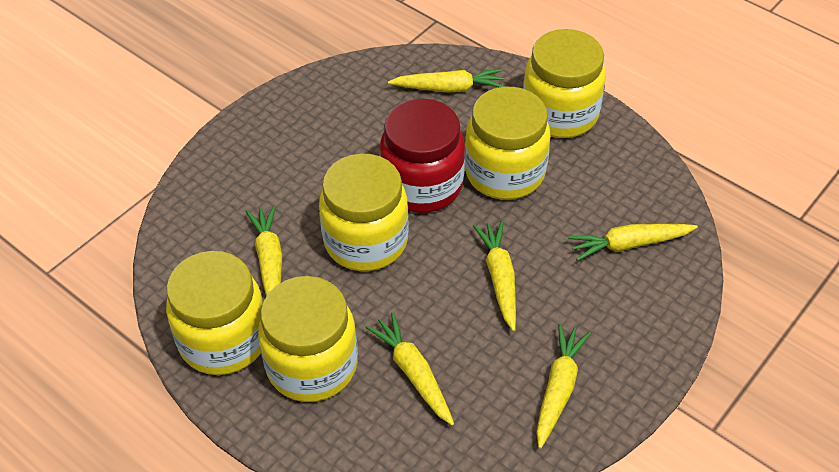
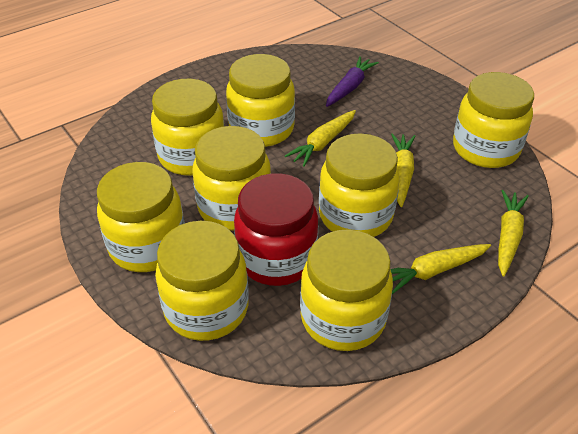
purple carrot: 0 -> 1
yellow carrot: 6 -> 4
yellow jar: 5 -> 8

